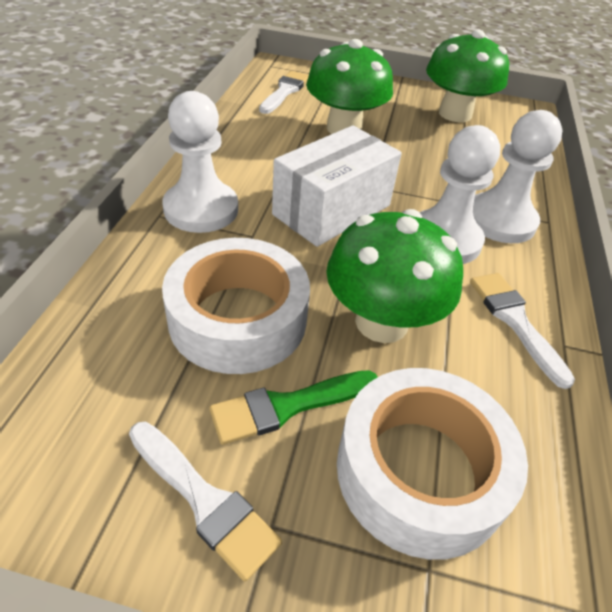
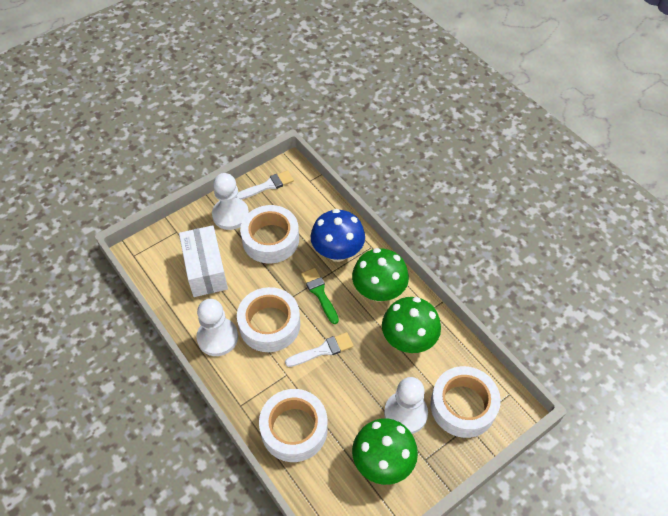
blue mushroom: 0 -> 1
white brush: 3 -> 2
white tape: 2 -> 4

